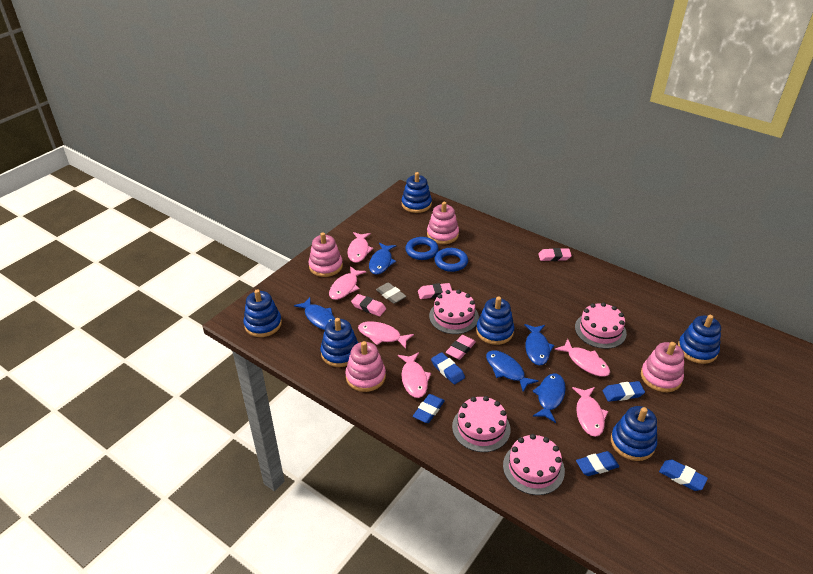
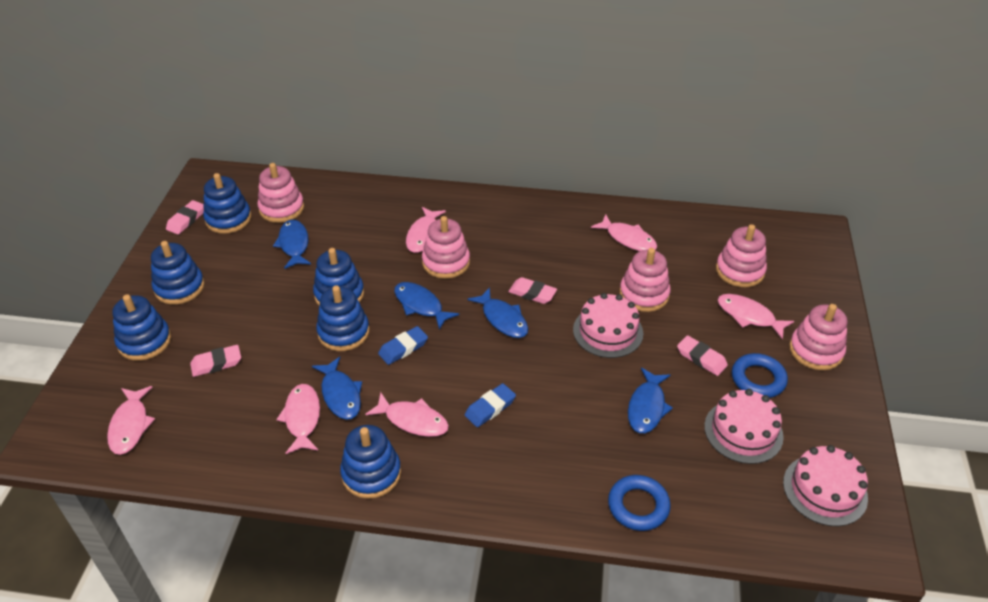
blue eraser: 5 -> 2
grey eraser: 1 -> 0
pink cake: 4 -> 3
pink stacking toy: 4 -> 5

